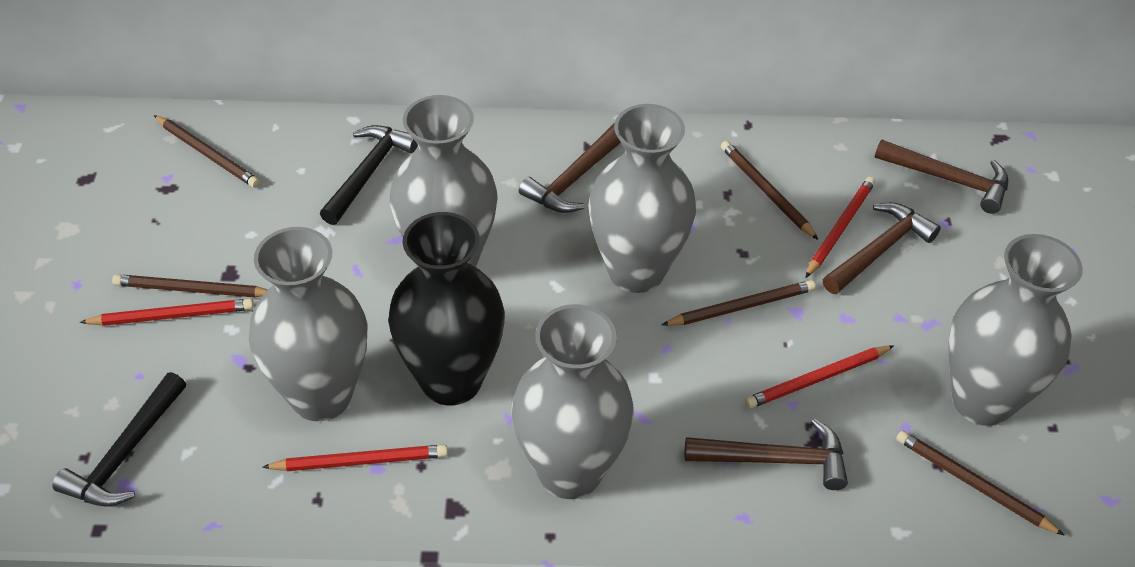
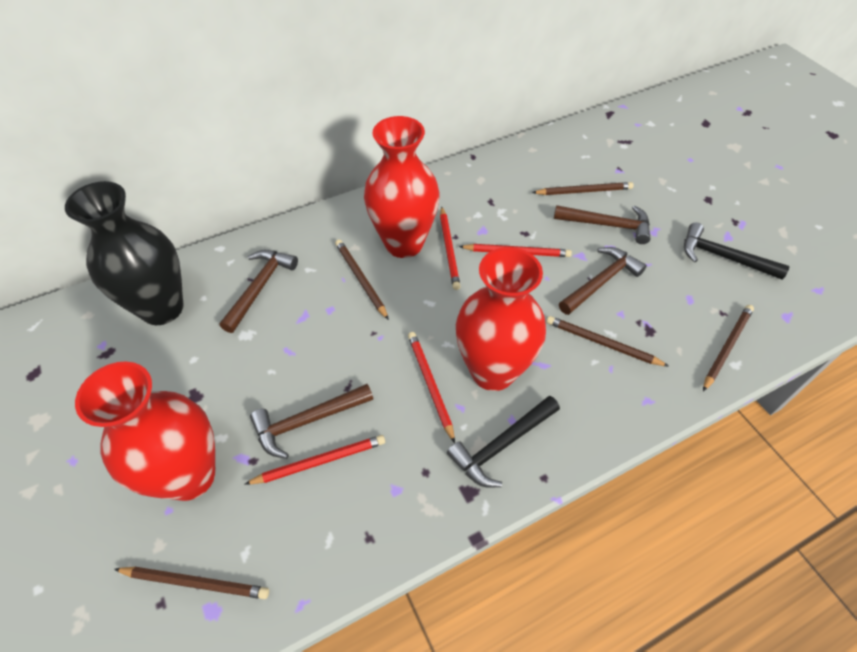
grey vase: 5 -> 0
red vase: 0 -> 3

